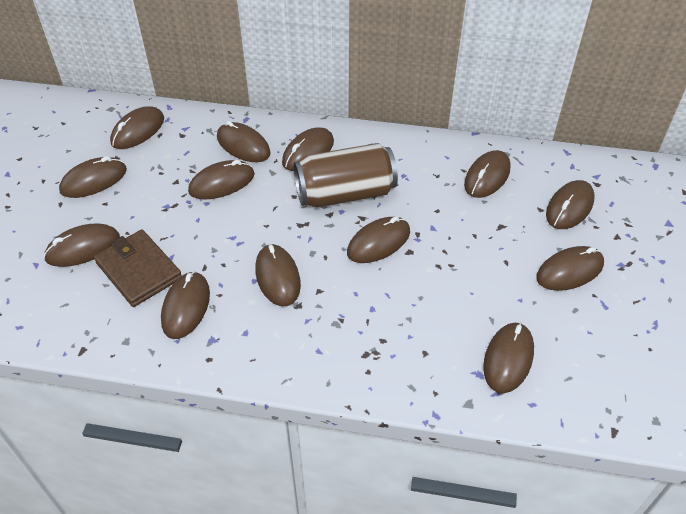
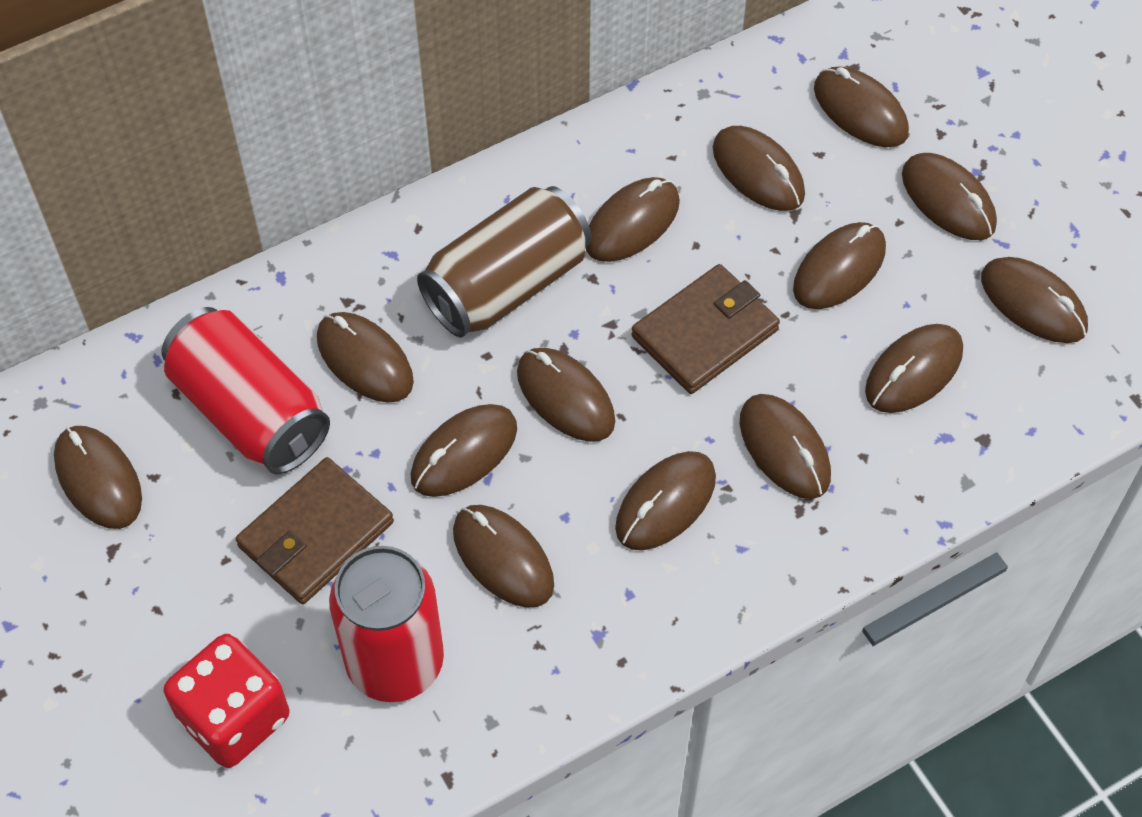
brown mouse: 13 -> 14
brown wallet: 1 -> 2
red can: 0 -> 2
red dice: 0 -> 1

